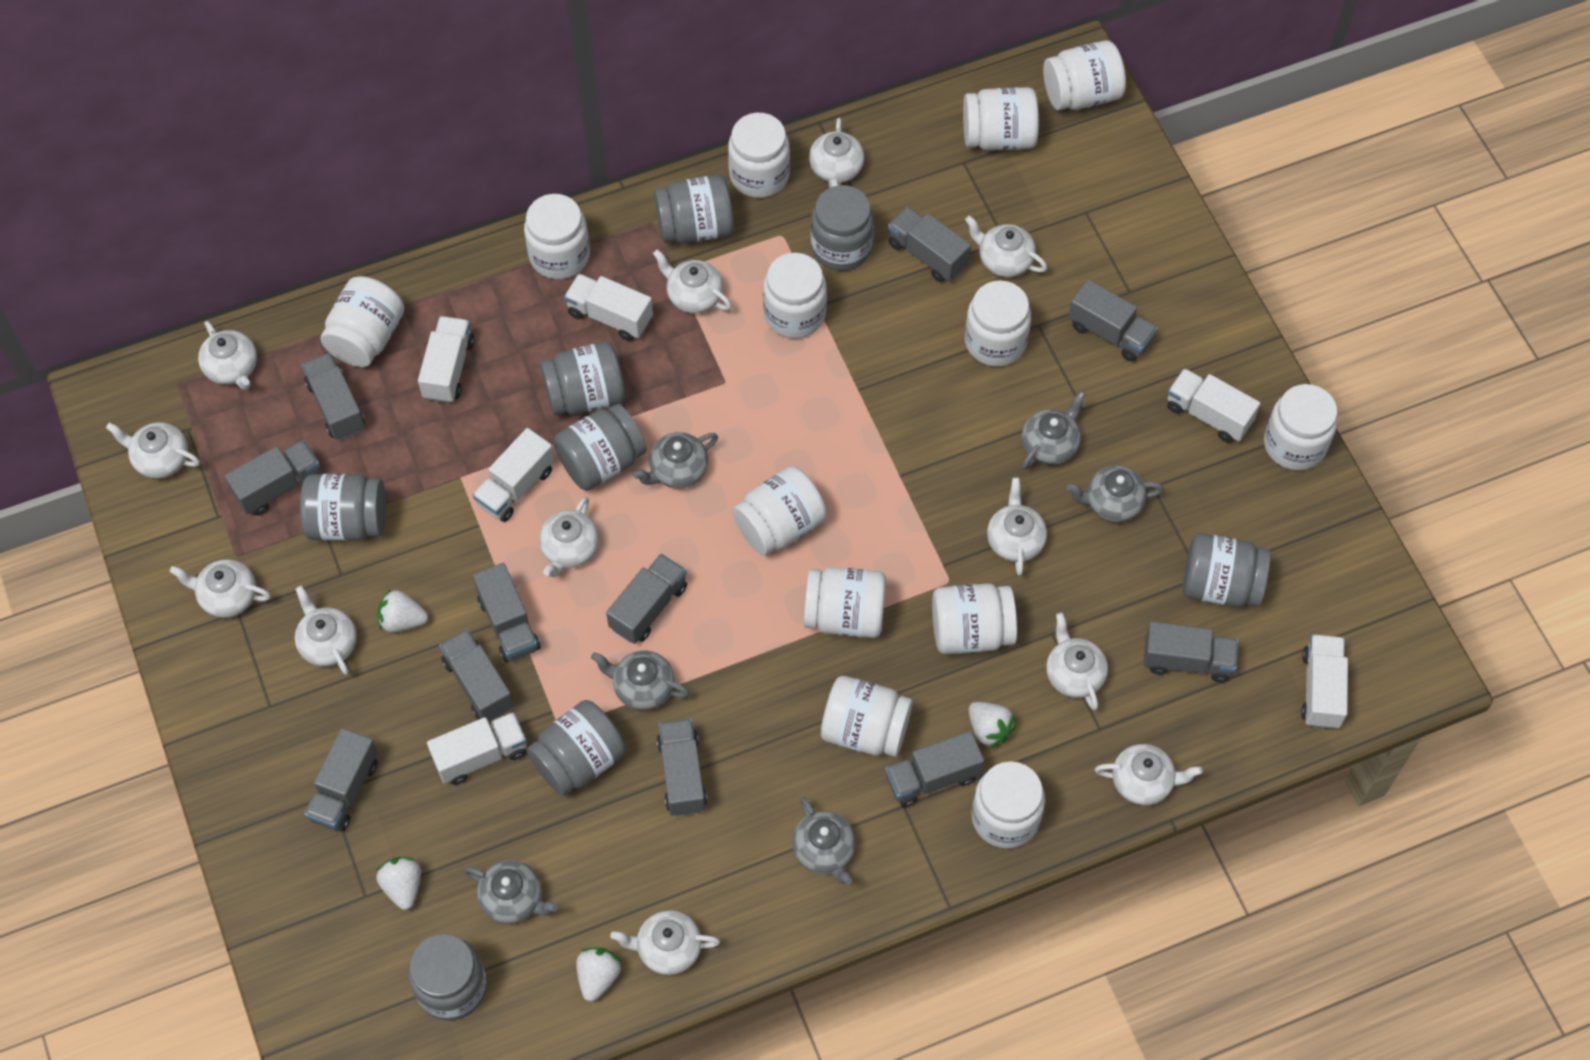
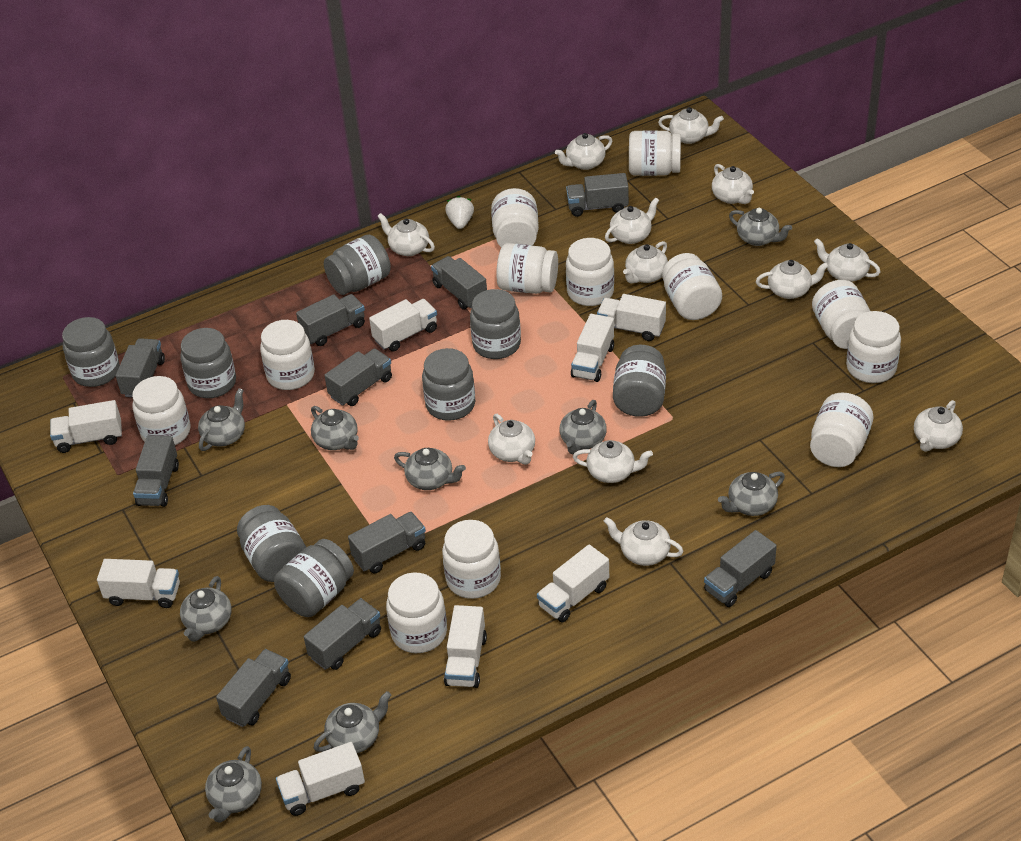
grey teapot: 6 -> 9
grey truck: 11 -> 10
white jar: 13 -> 12
white strawberry: 4 -> 1
white truck: 6 -> 8

